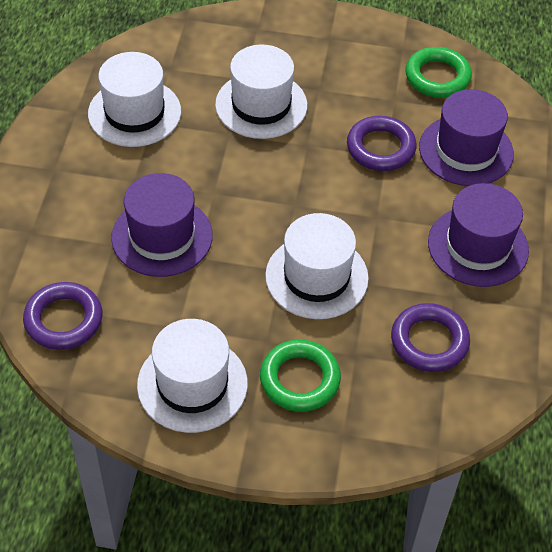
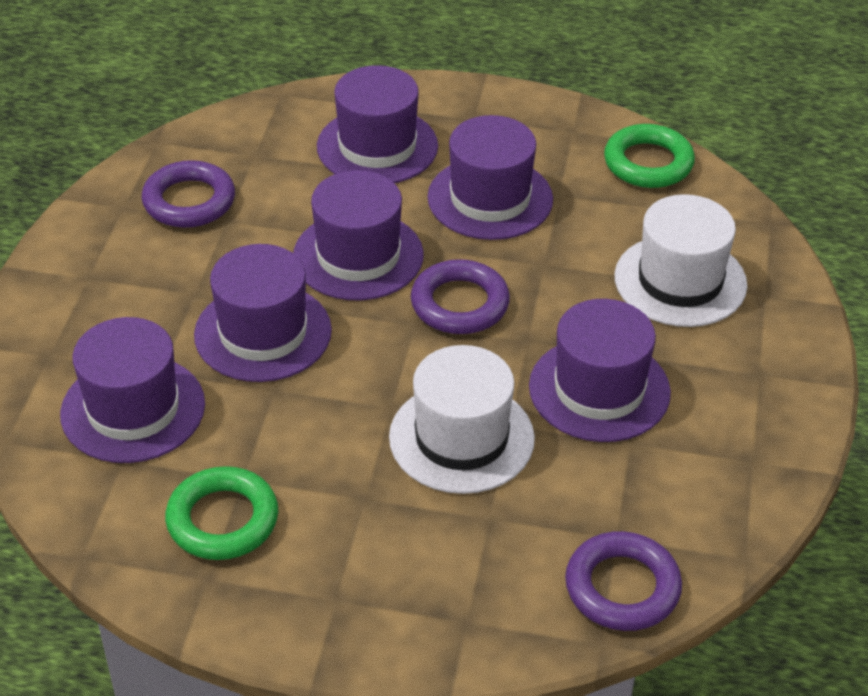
purple hat: 3 -> 6
white hat: 4 -> 2

